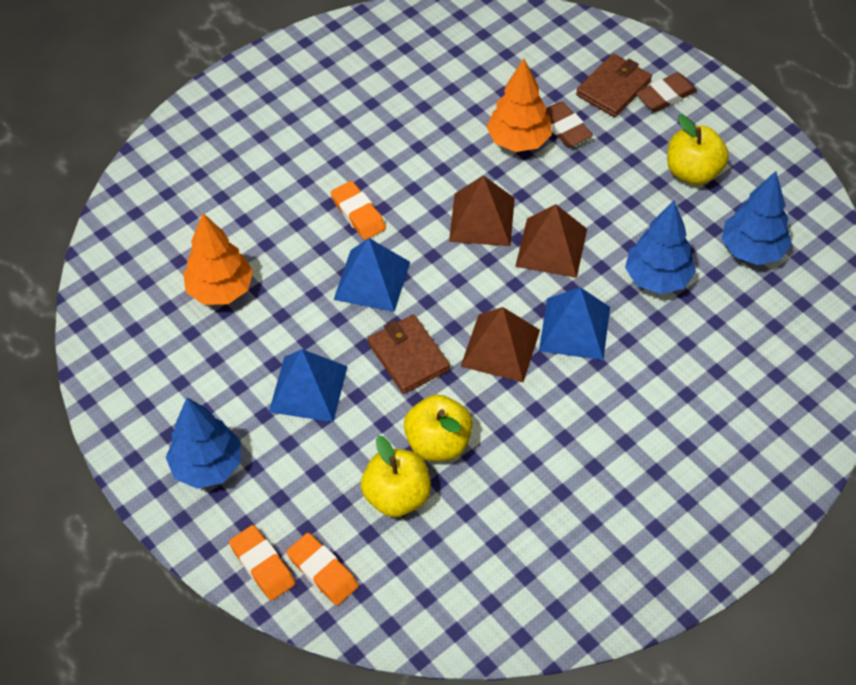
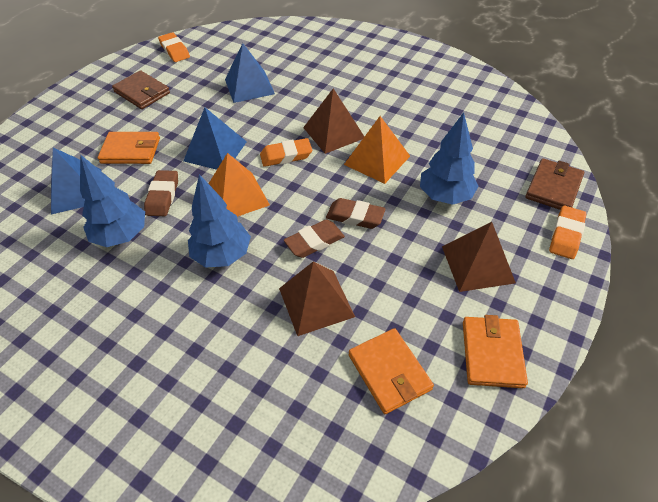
brown eraser: 2 -> 3
orange pyramid: 0 -> 2
orange tree: 2 -> 0
orange wallet: 0 -> 3
yellow apple: 3 -> 0

